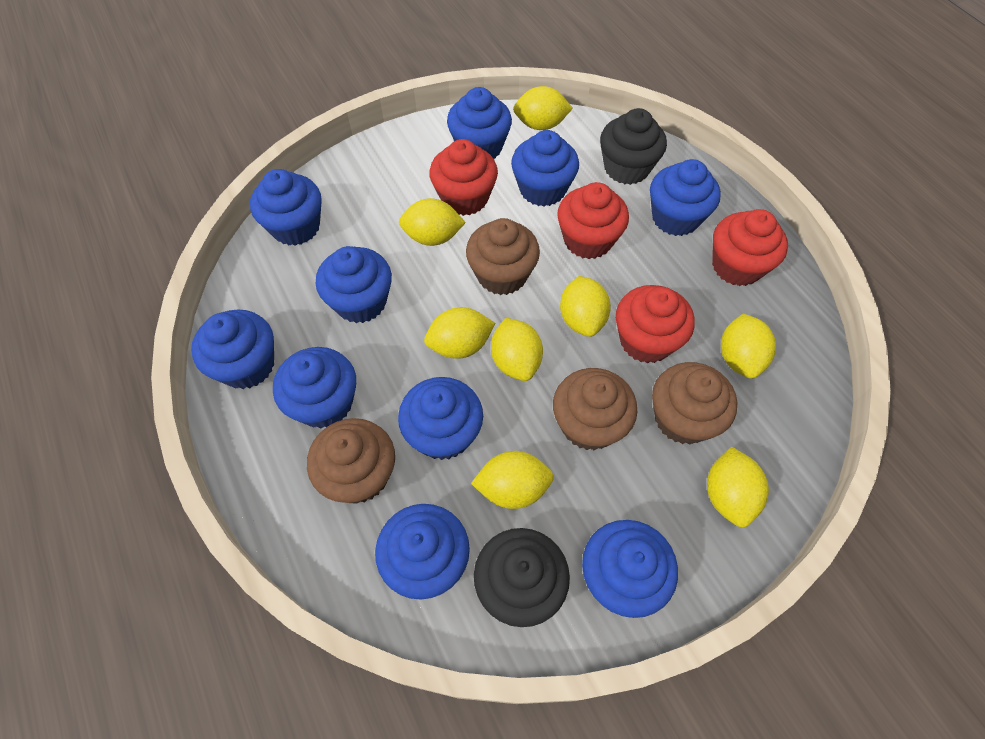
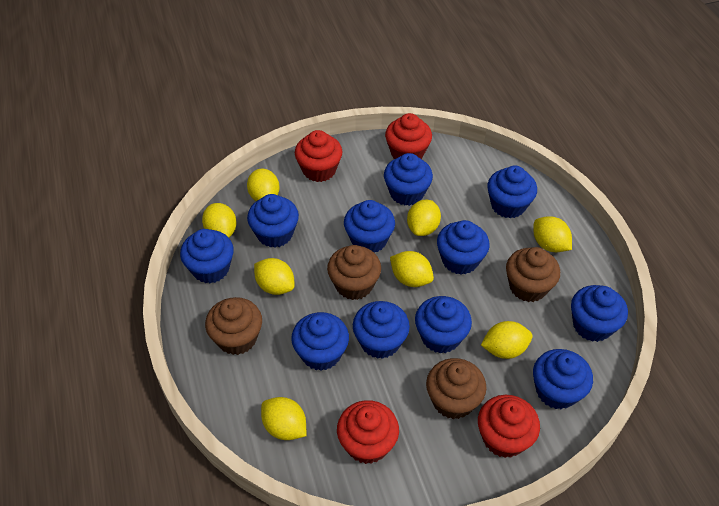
black cupcake: 2 -> 0
blue cupcake: 10 -> 11

